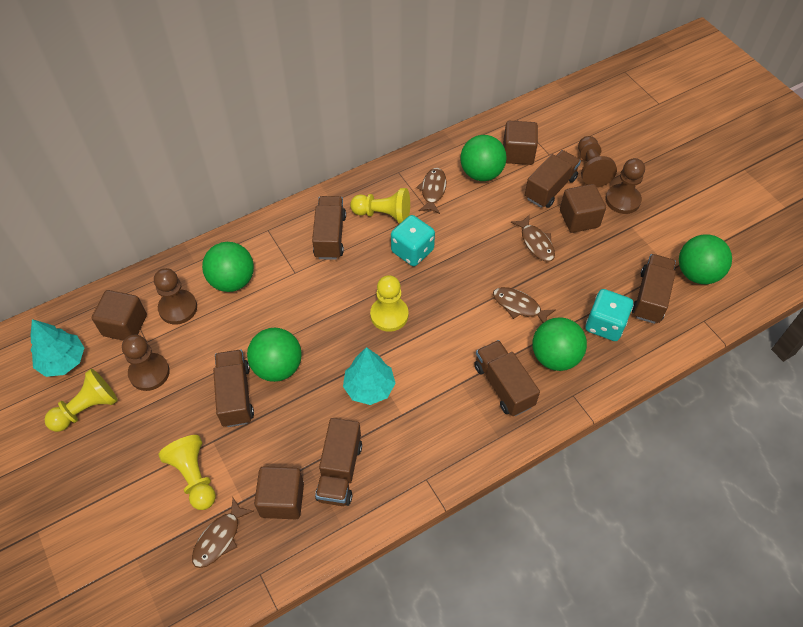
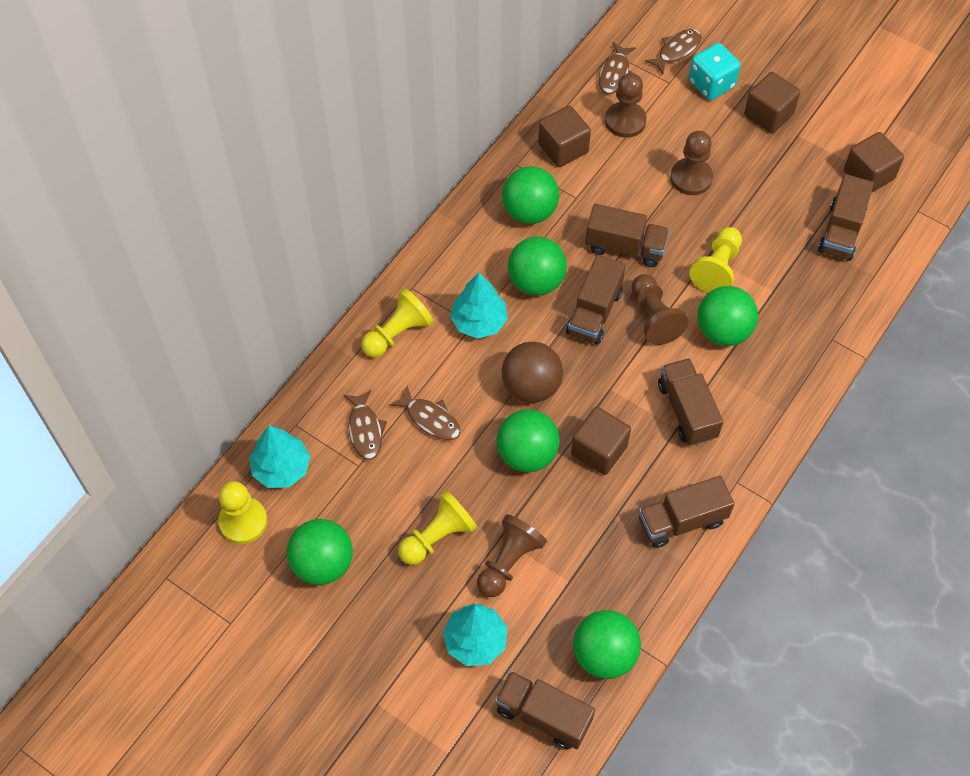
brown ball: 0 -> 1
green ball: 5 -> 6
turquoise dice: 2 -> 1
turquoise tree: 2 -> 3

